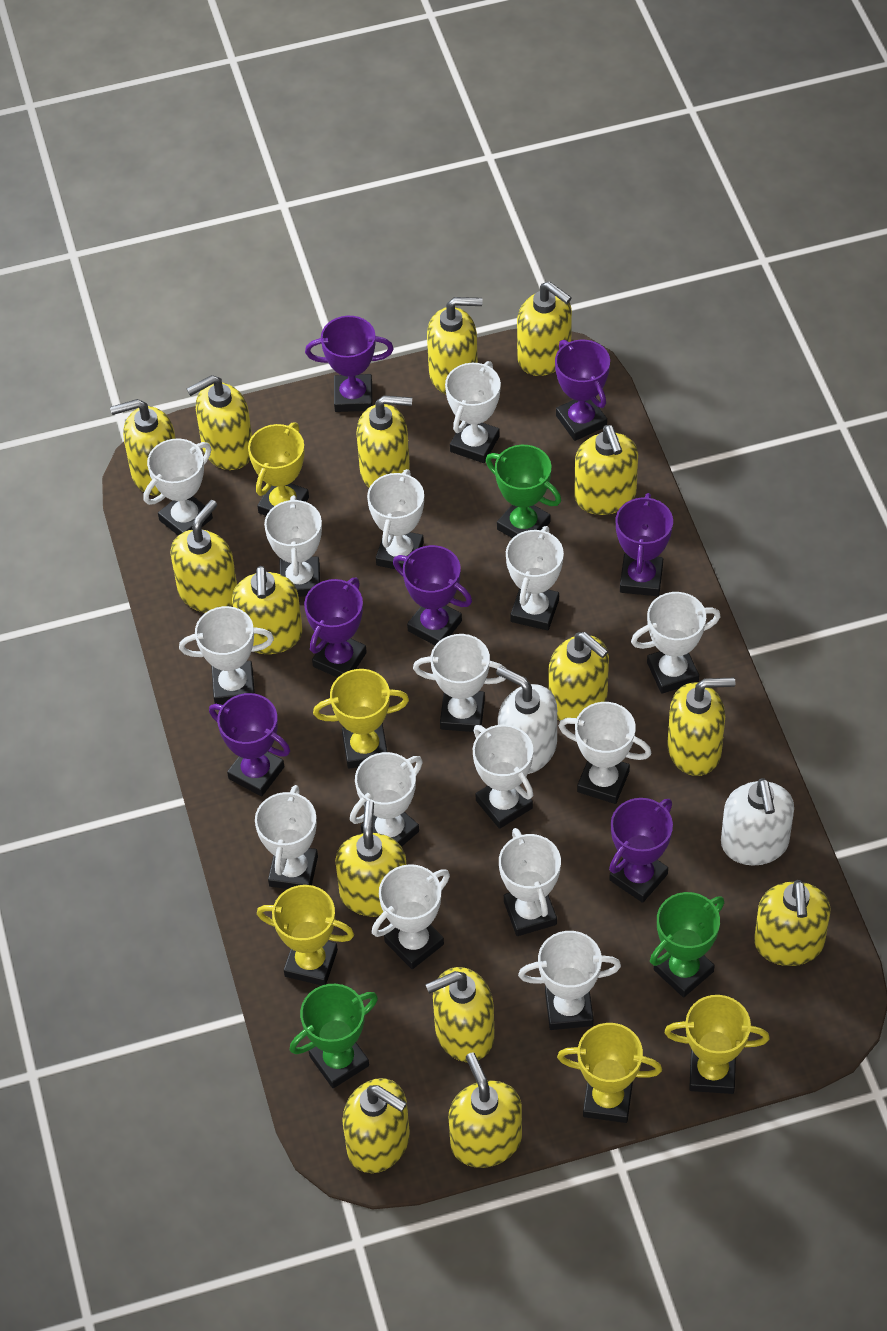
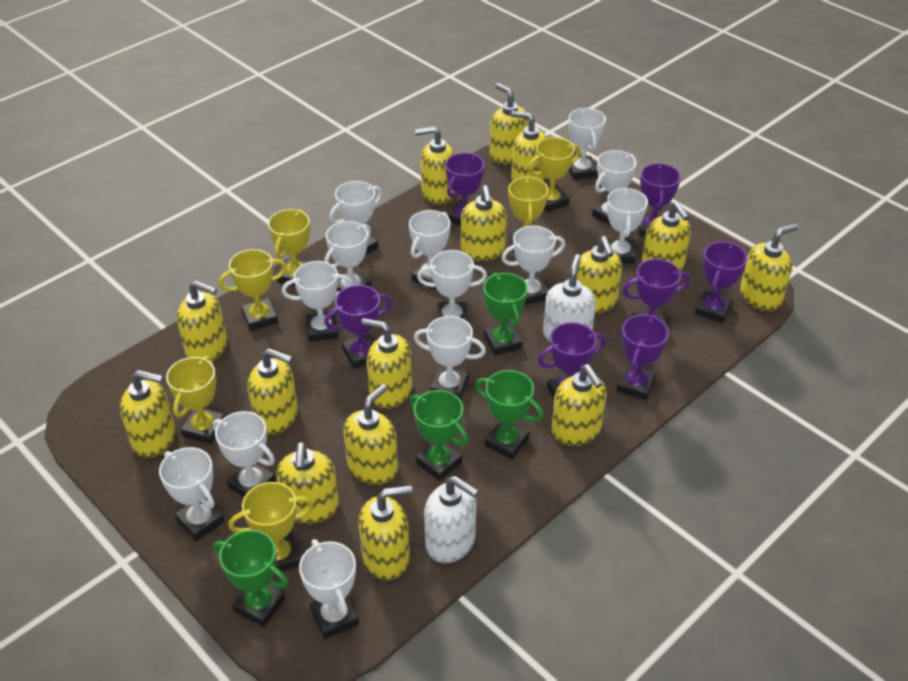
green trophy: 3 -> 4
white trophy: 15 -> 13
yellow trophy: 5 -> 6

